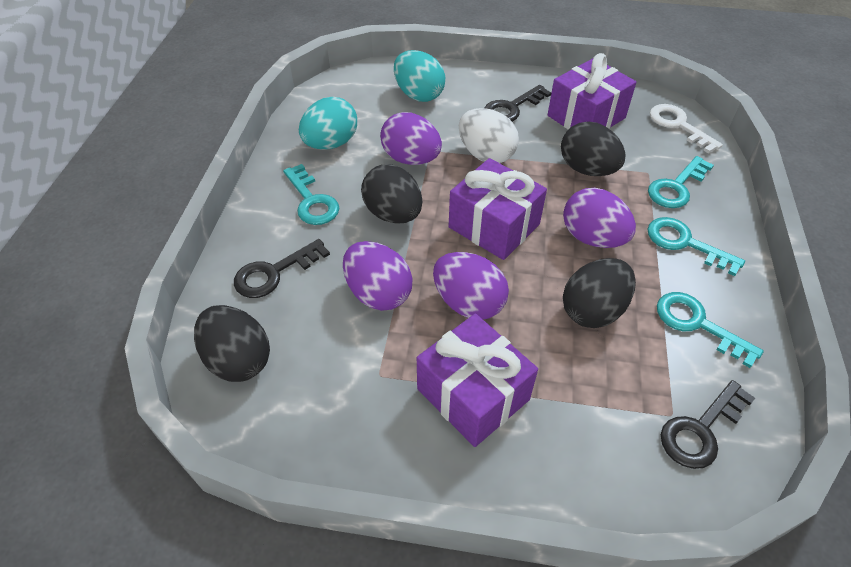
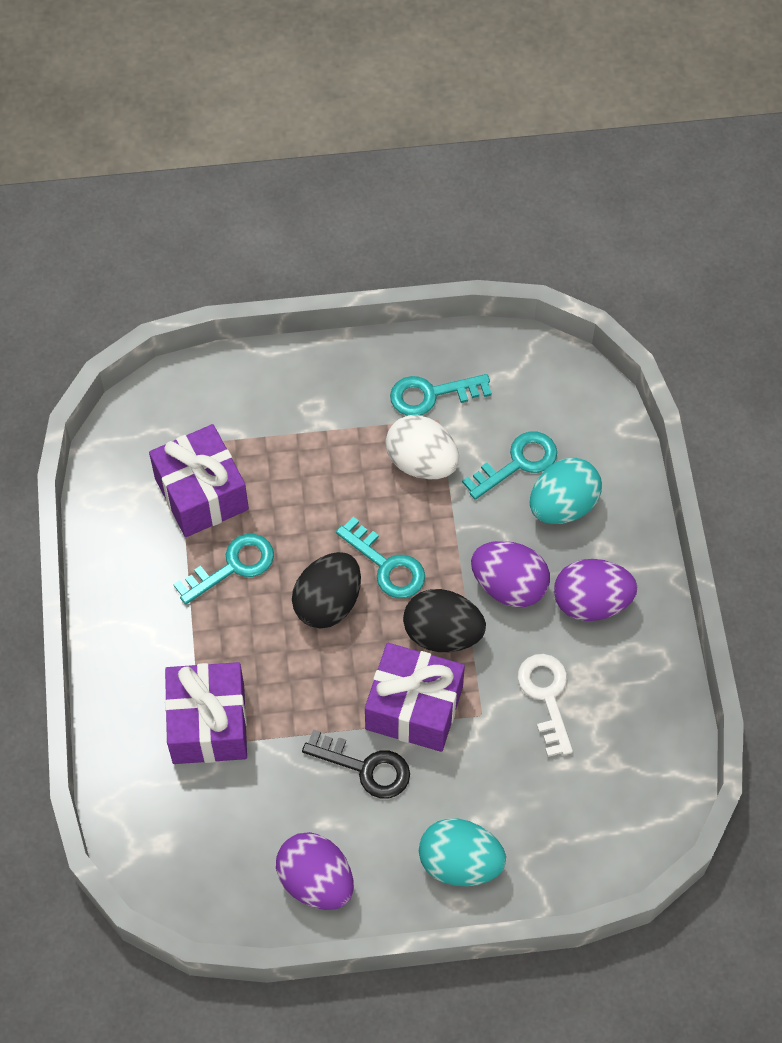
black egg: 4 -> 2
black key: 3 -> 1
purple egg: 4 -> 3

